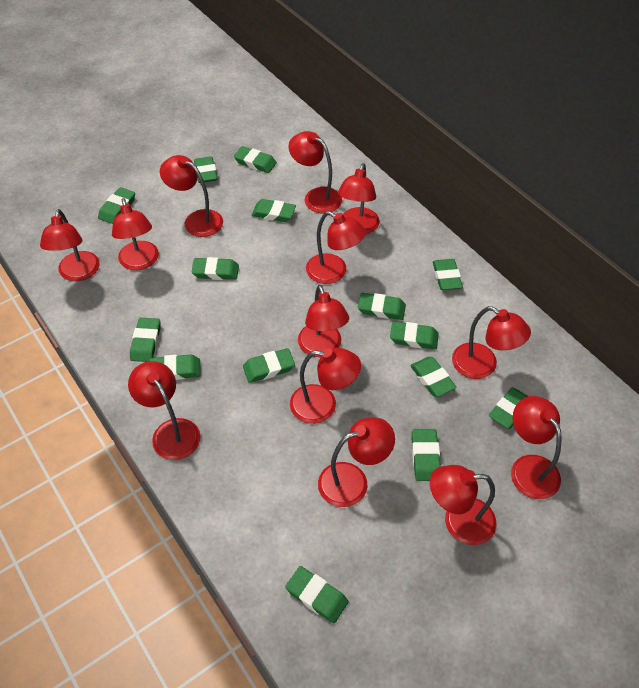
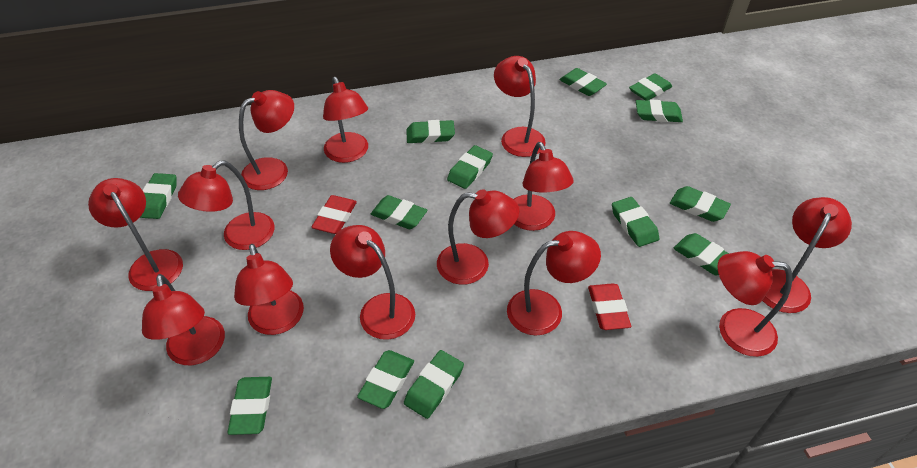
green eraser: 15 -> 13
red eraser: 0 -> 2

